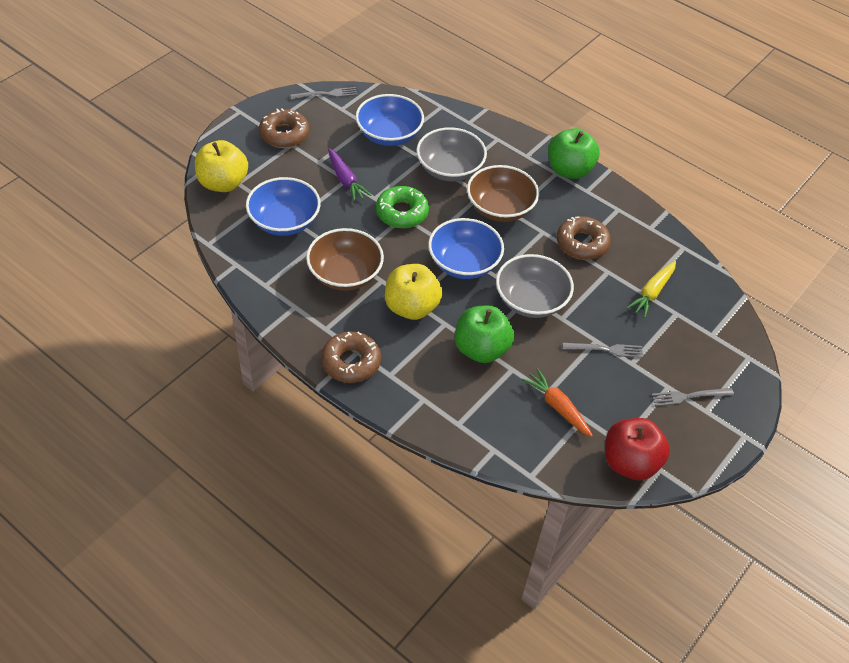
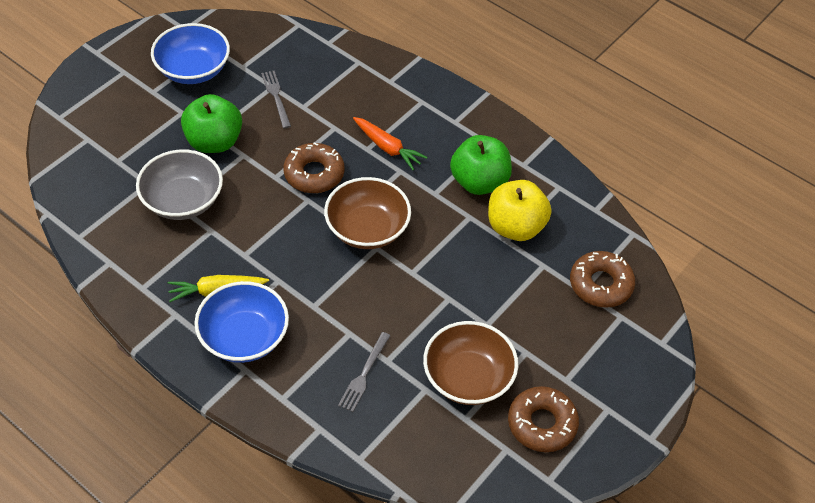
blue bowl: 3 -> 2
green donut: 1 -> 0
grey bowl: 2 -> 1
grey fork: 3 -> 2
purple carrot: 1 -> 0
red apple: 1 -> 0
yellow apple: 2 -> 1

